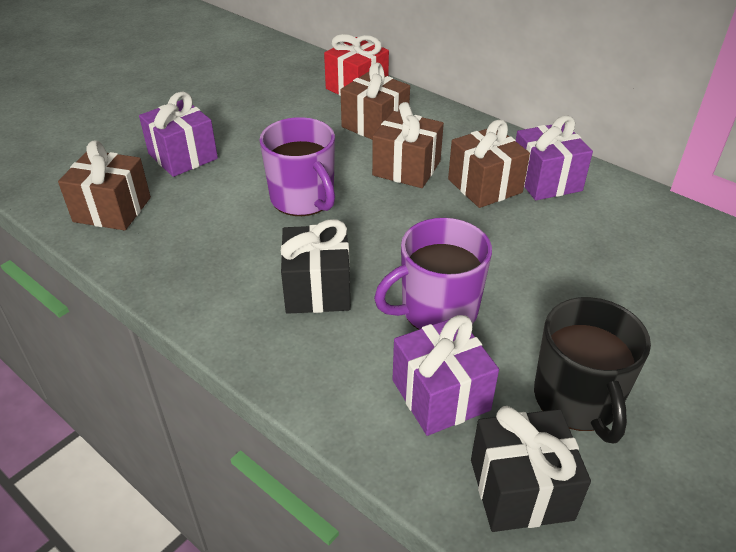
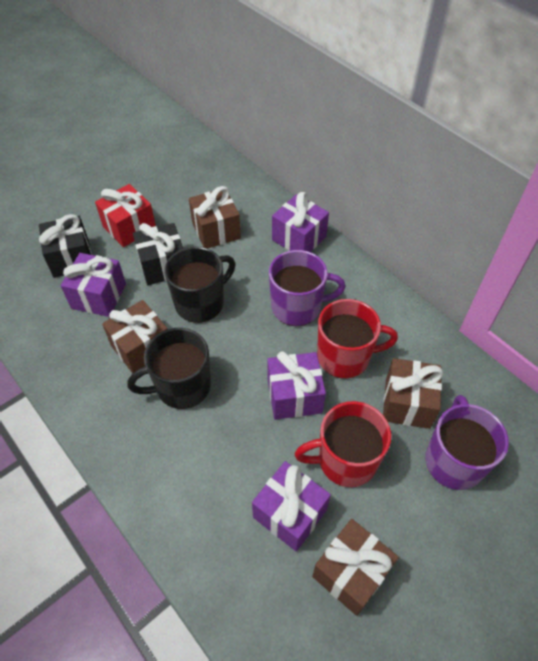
black mug: 1 -> 2
purple gift: 3 -> 4
red mug: 0 -> 2

